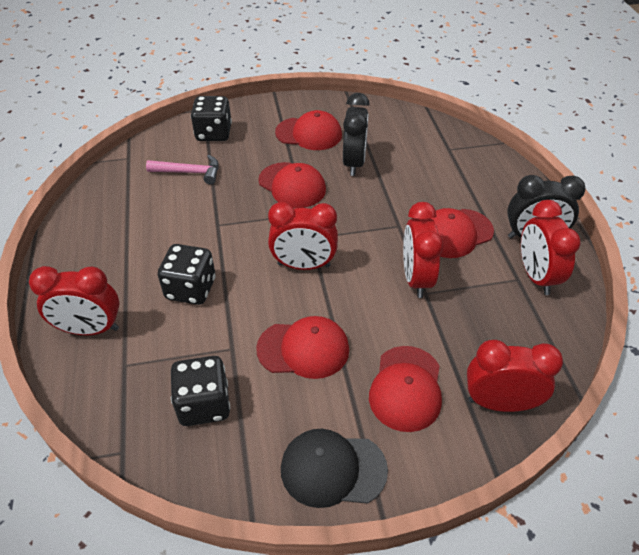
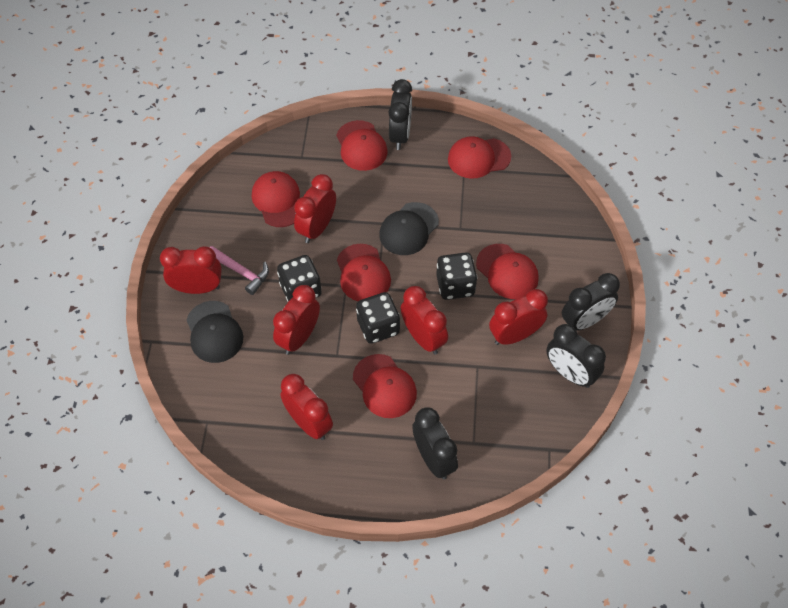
black cap: 1 -> 2
black clock: 2 -> 4
red cap: 5 -> 6
red clock: 5 -> 6

